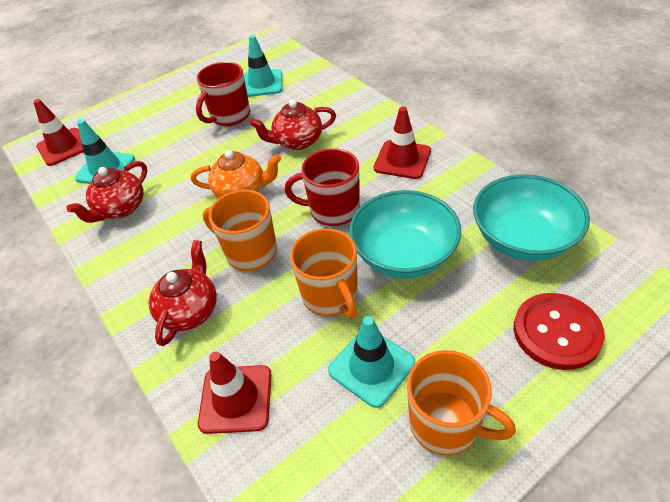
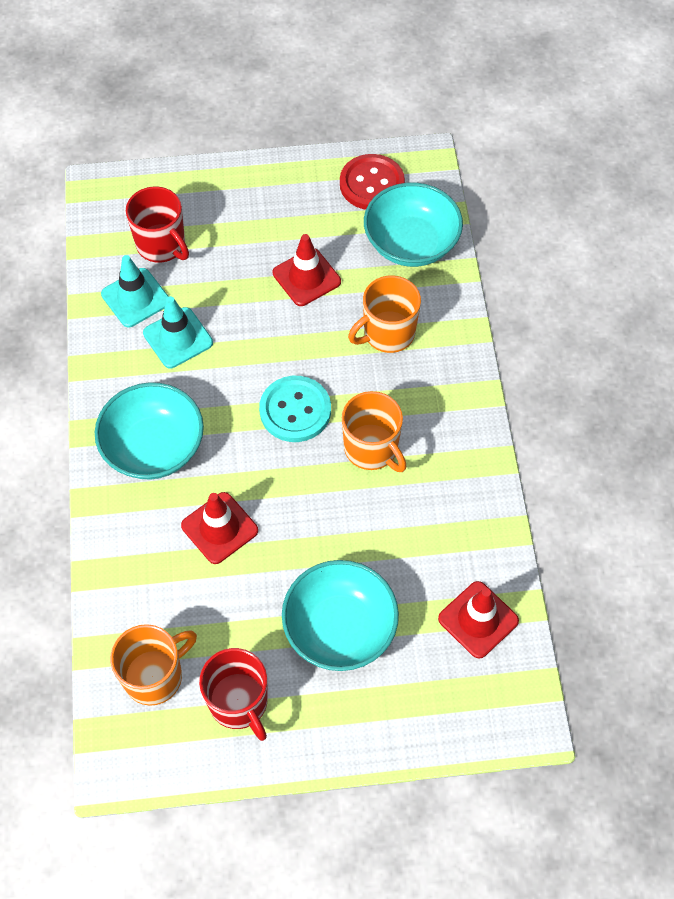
orange teapot: 1 -> 0
red teapot: 3 -> 0
turquoise bowl: 2 -> 3
turquoise button: 0 -> 1
turquoise traffic cone: 3 -> 2

